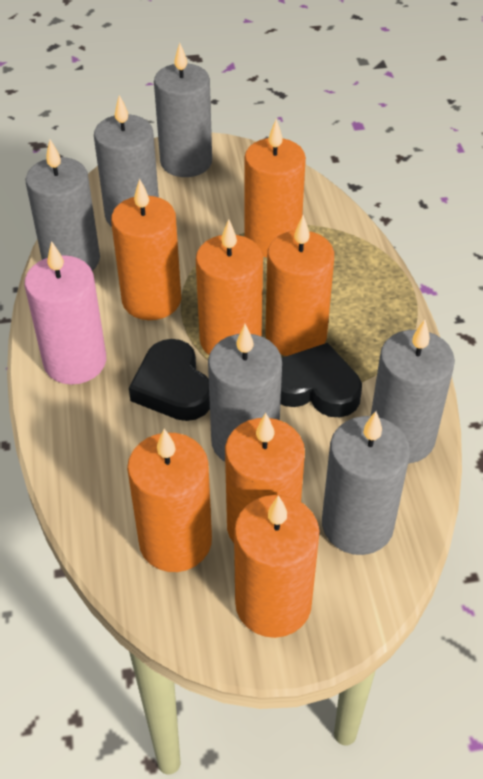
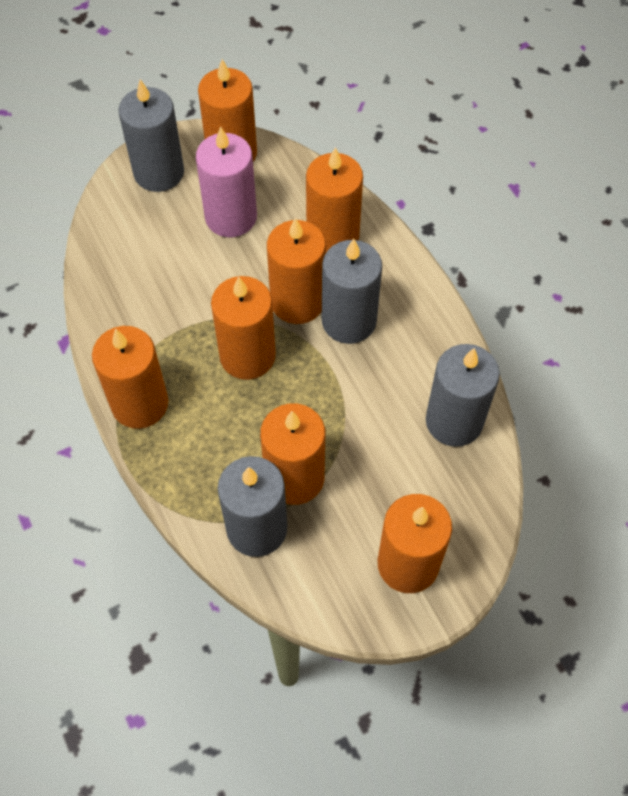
black heart: 2 -> 0
grey candle: 6 -> 4

